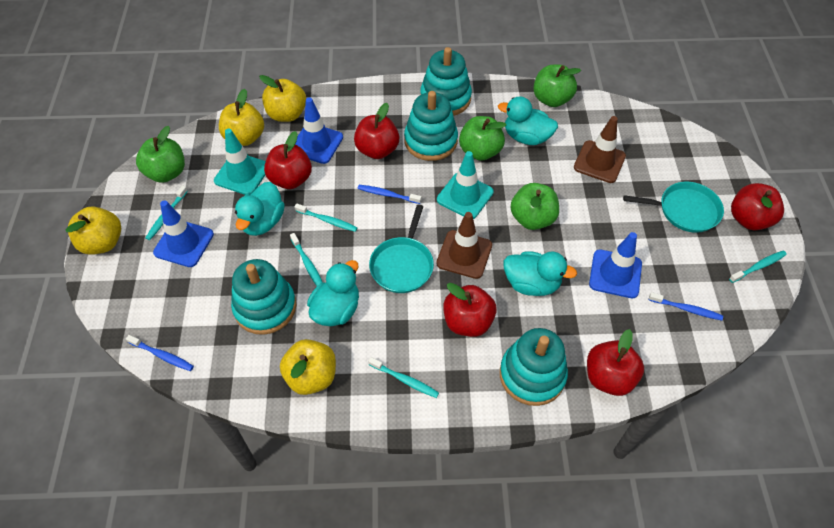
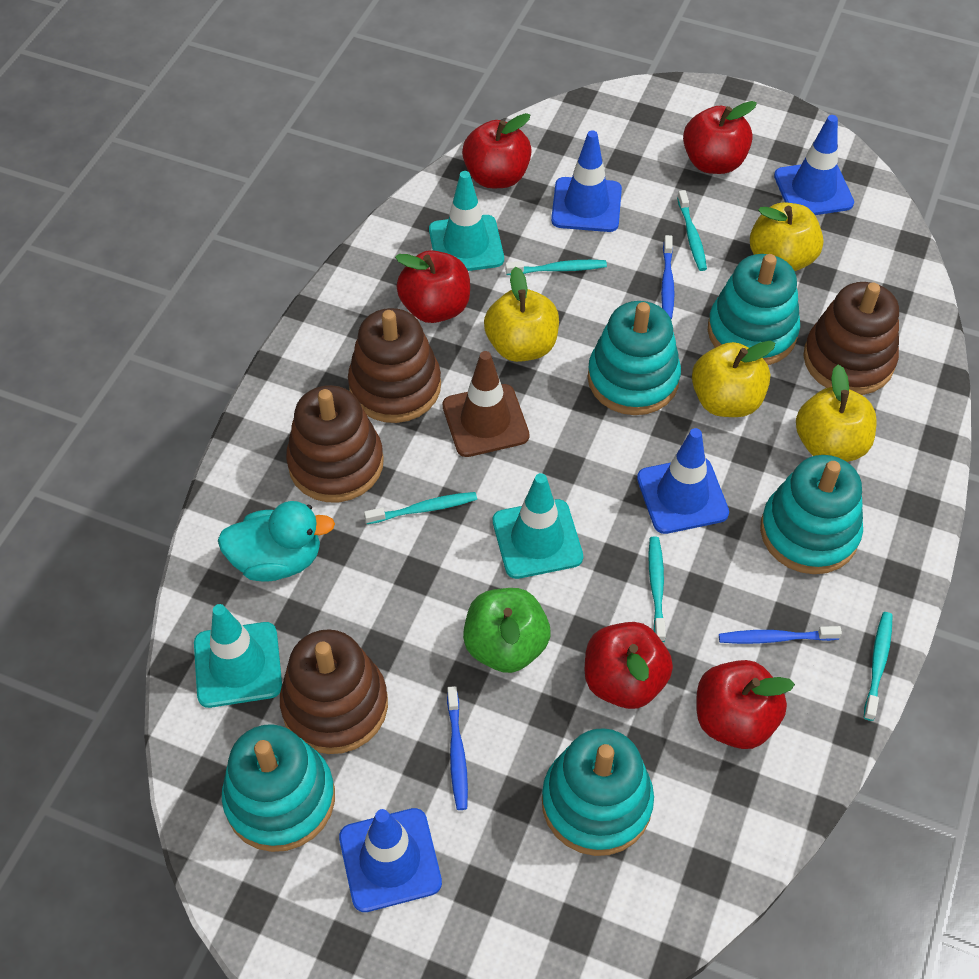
blue traffic cone: 3 -> 4
brown stacking toy: 0 -> 4
brown traffic cone: 2 -> 1
green apple: 4 -> 1
turquoise duck: 4 -> 1
turquoise pan: 2 -> 0
turquoise stacking toy: 4 -> 5
turquoise traffic cone: 2 -> 3

